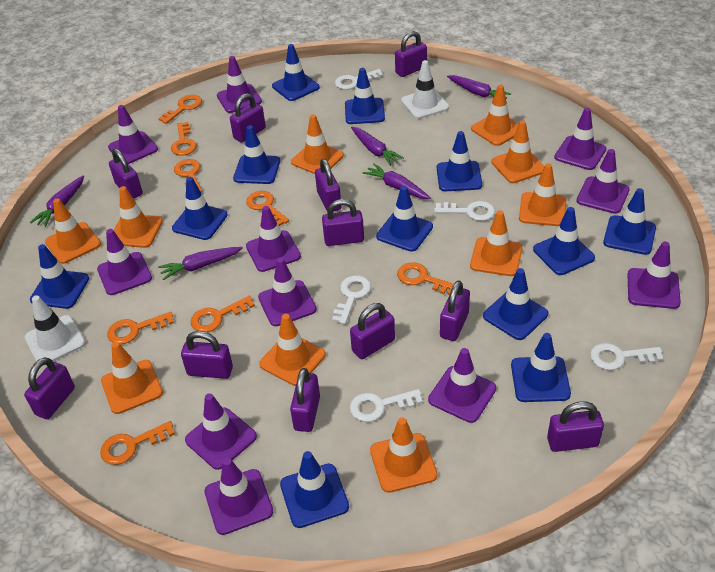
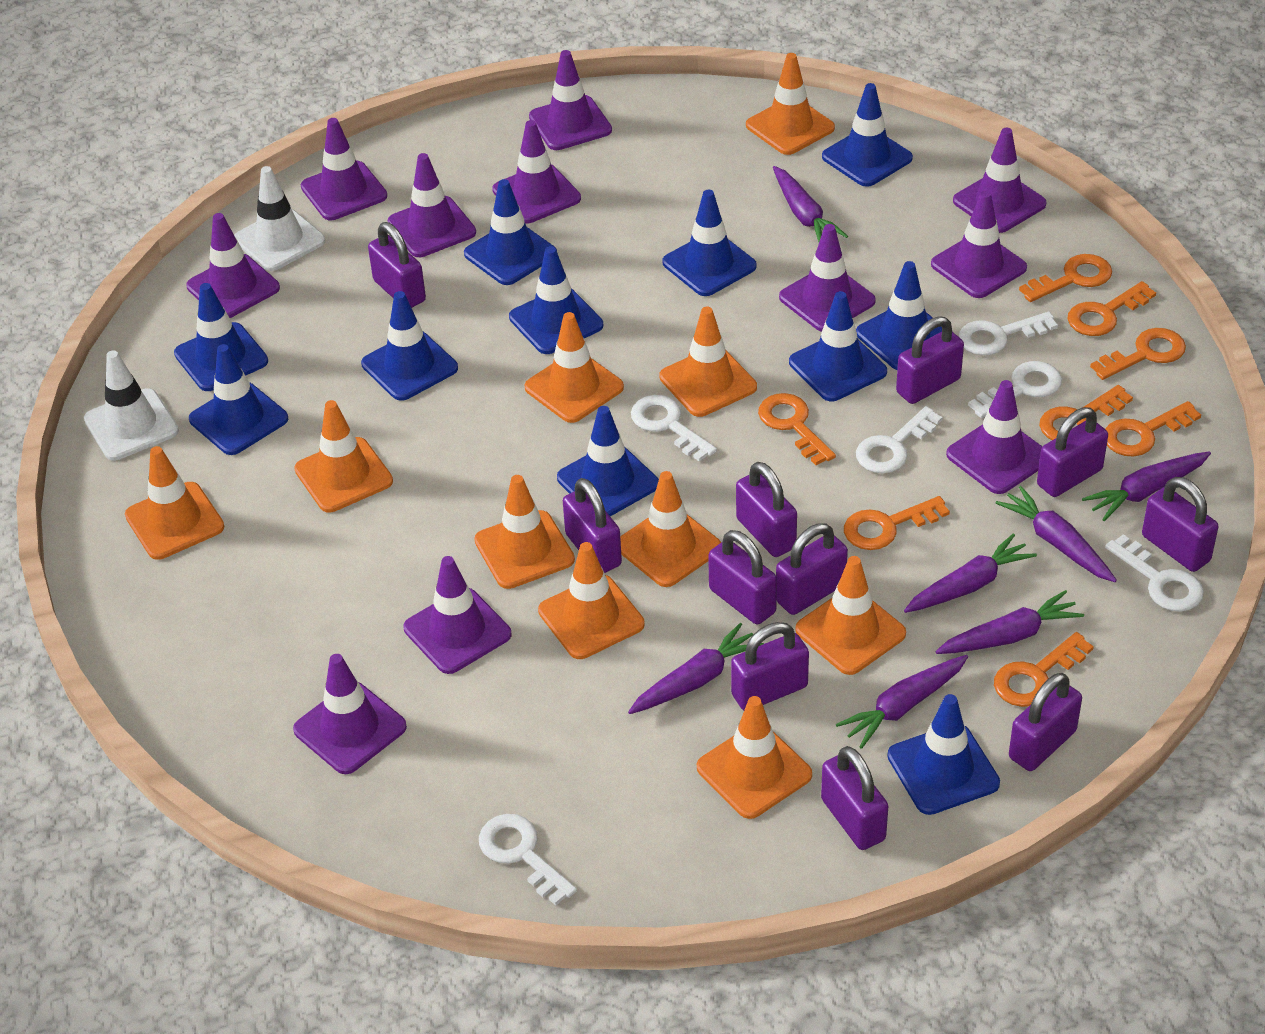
blue traffic cone: 12 -> 11
purple carrot: 5 -> 7
white key: 5 -> 6

